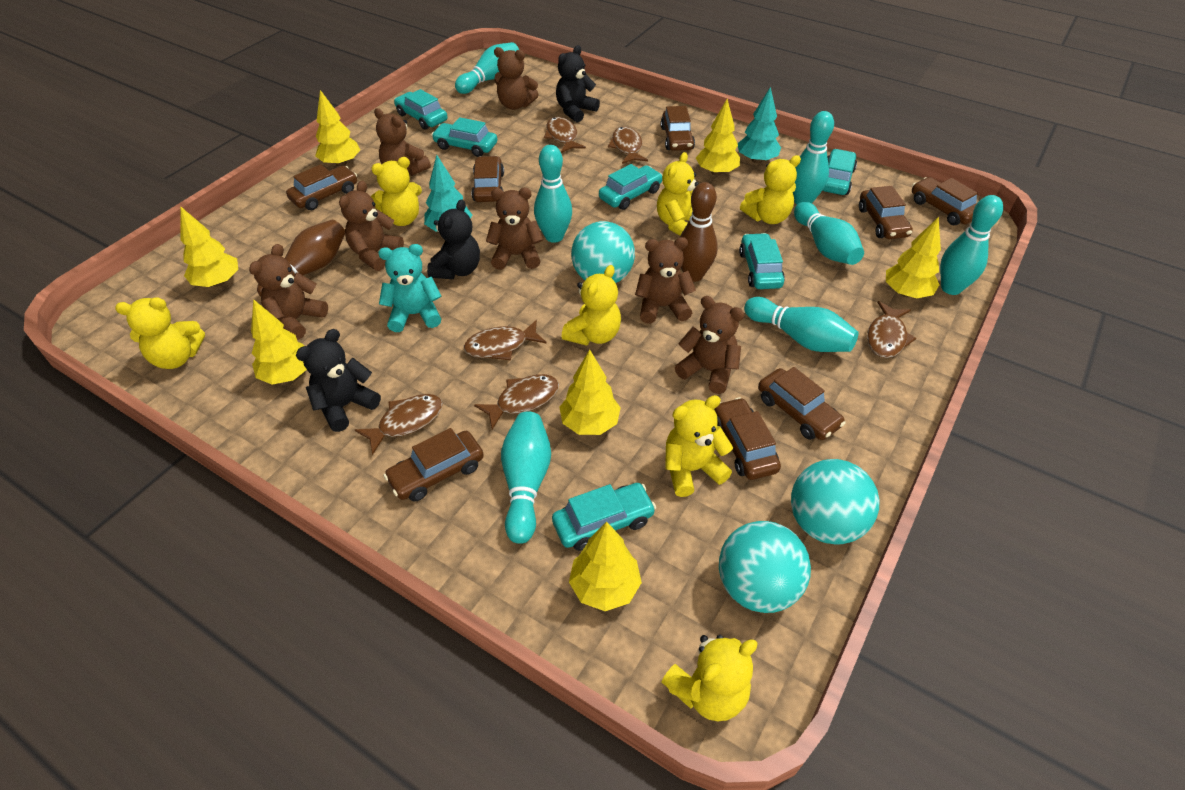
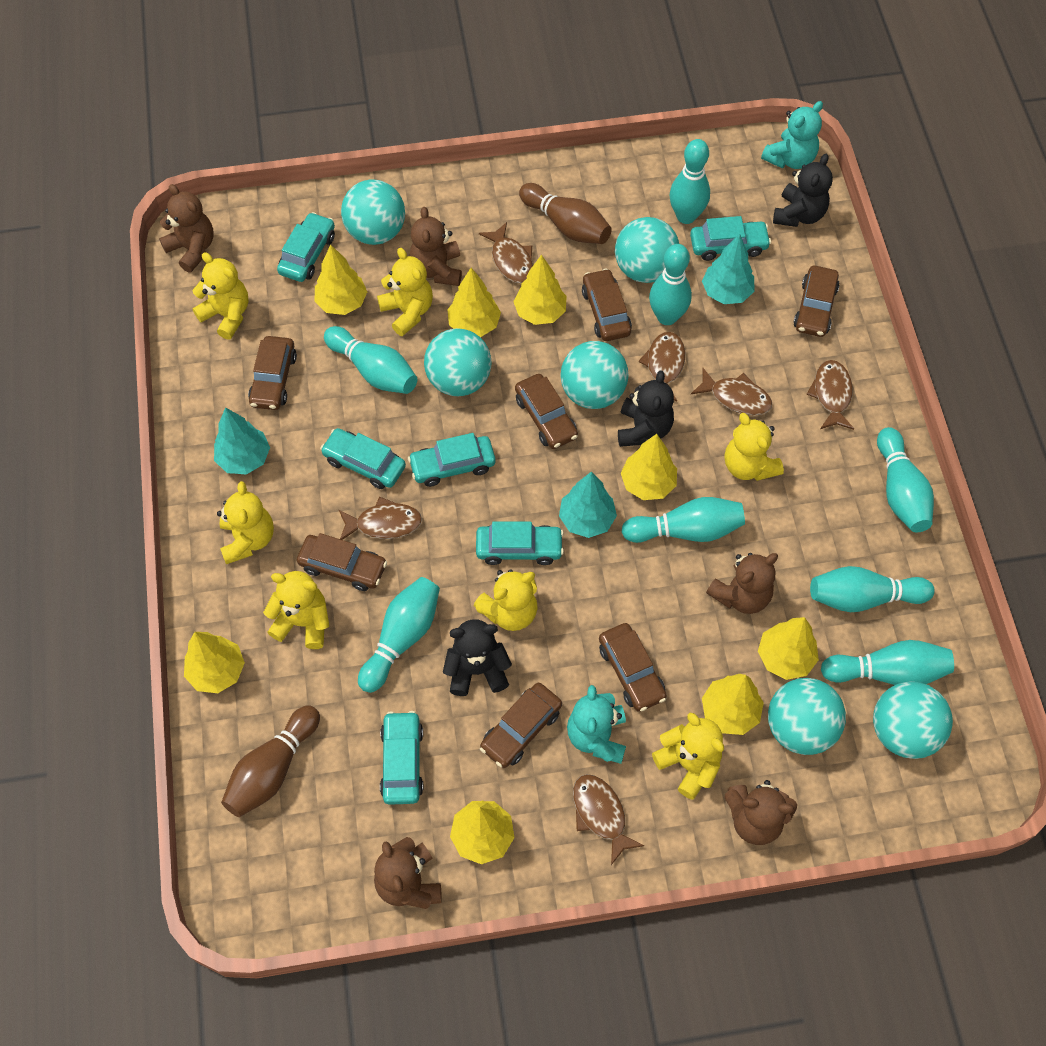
brown car: 8 -> 7
brown teddy bear: 7 -> 5
turquoise ball: 3 -> 6
turquoise bowling pin: 7 -> 8
turquoise teddy bear: 1 -> 2
turquoise tree: 2 -> 3
yellow tree: 7 -> 8

